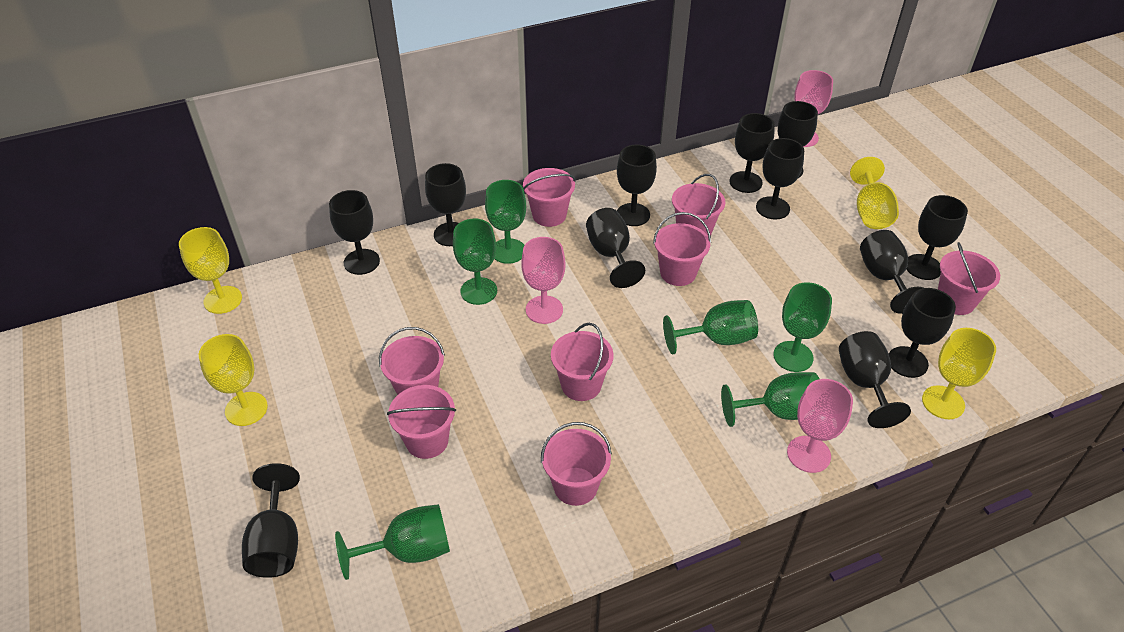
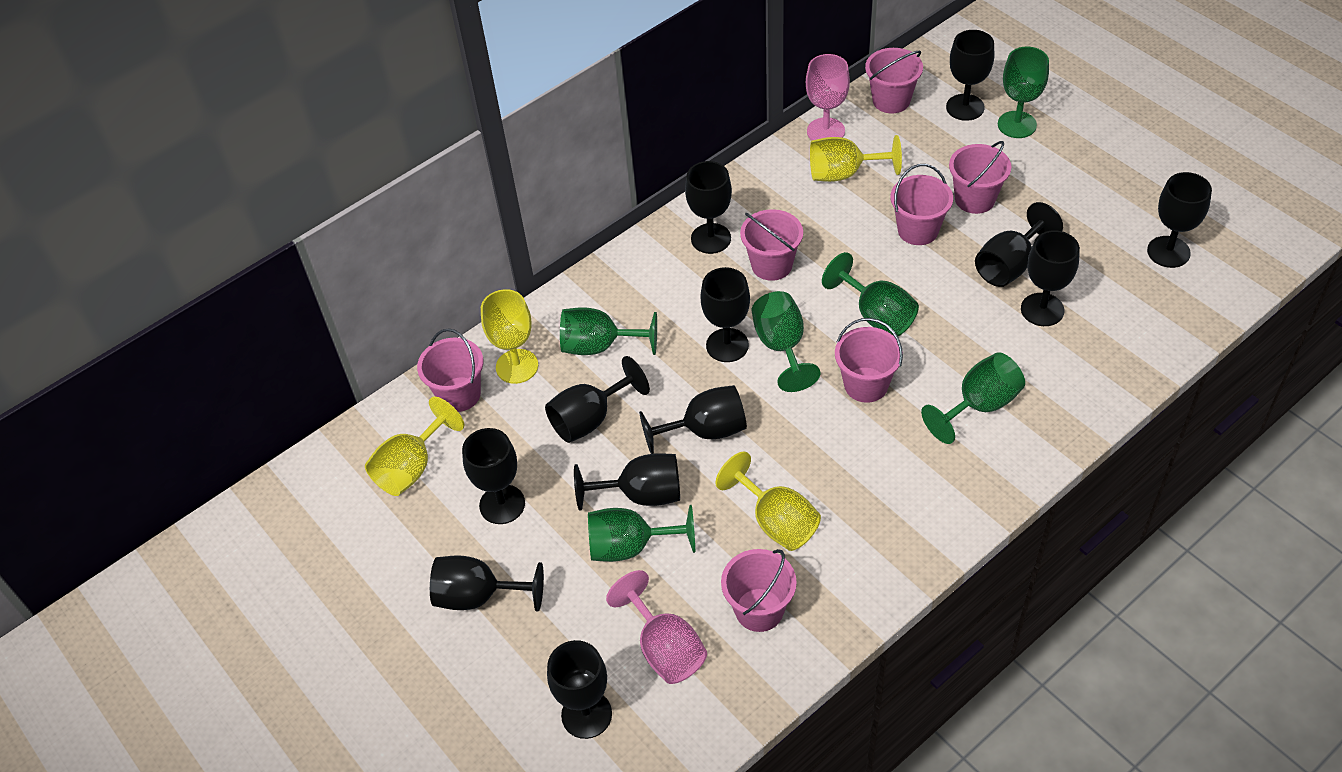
pink bucket: 8 -> 7
pink goblet: 3 -> 2

